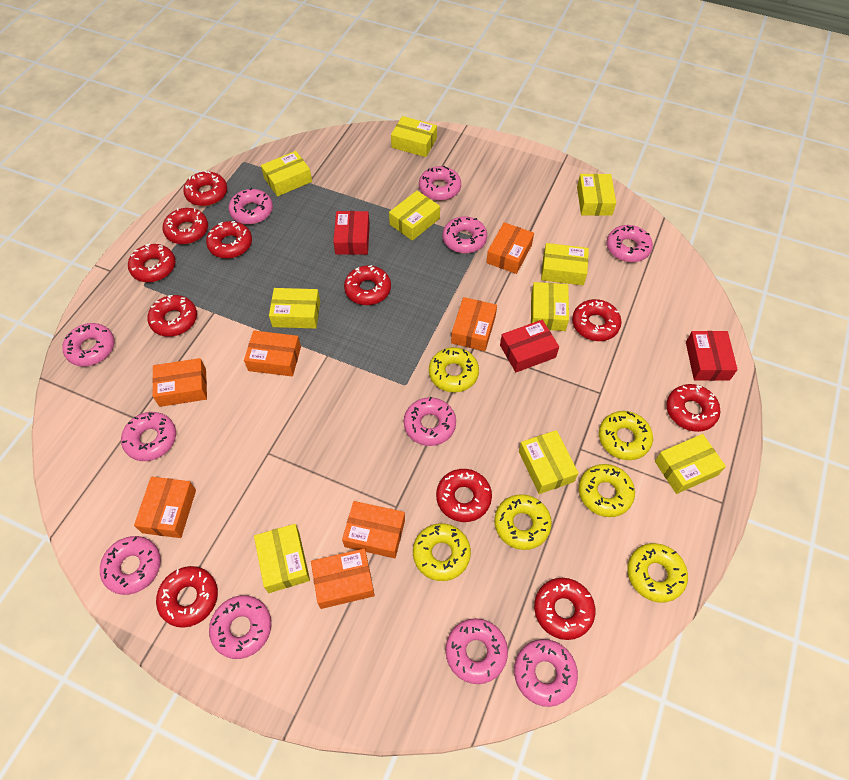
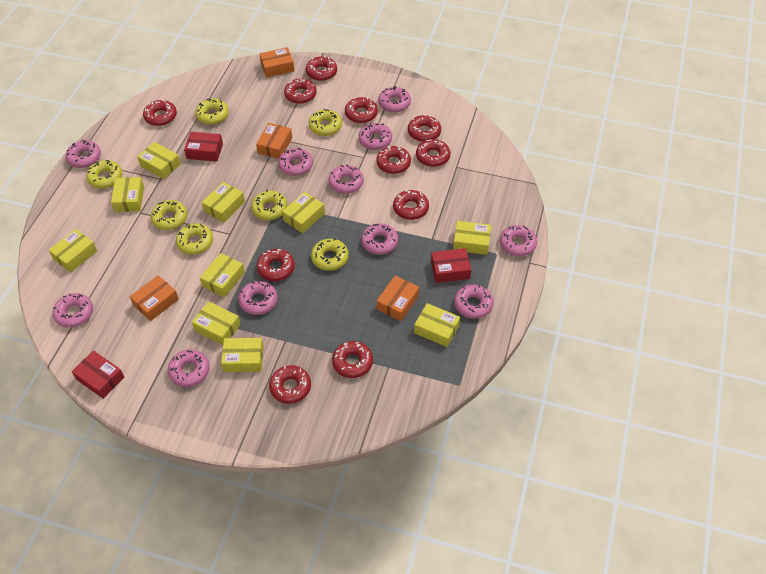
orange box: 7 -> 4
yellow donut: 6 -> 7

